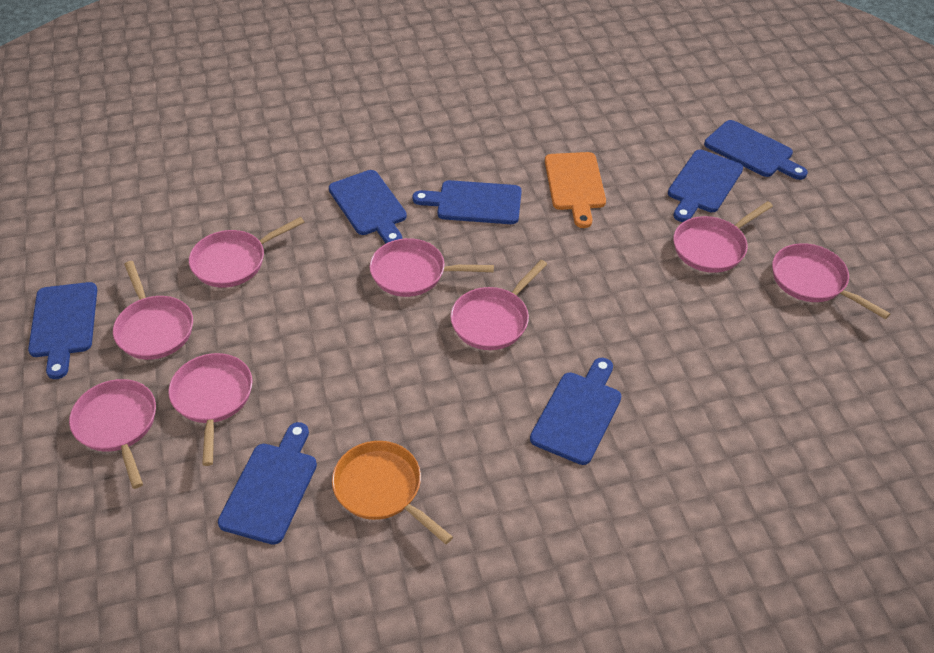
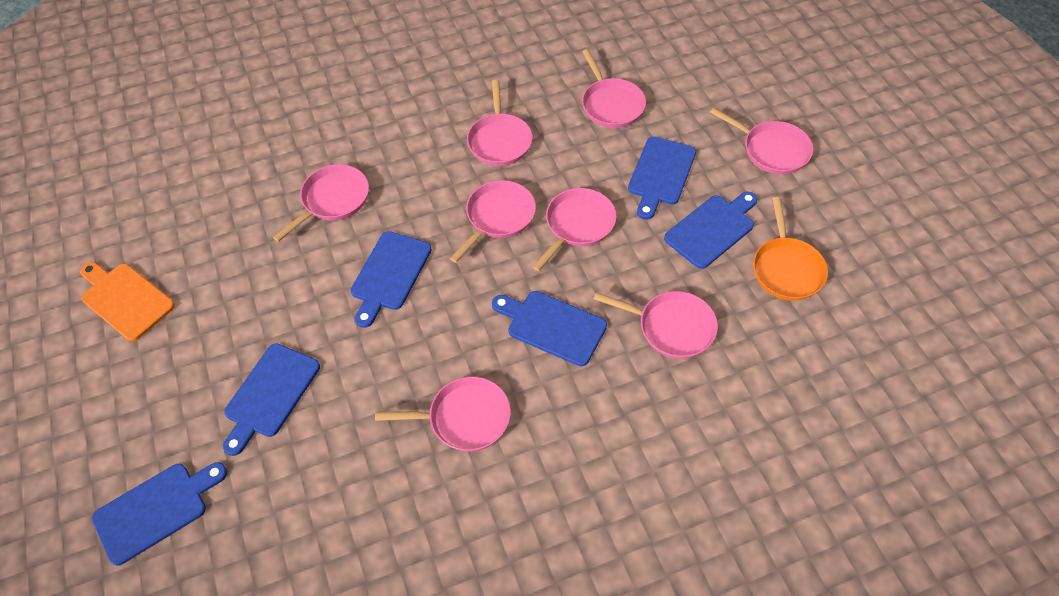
blue cutting board: 7 -> 6

